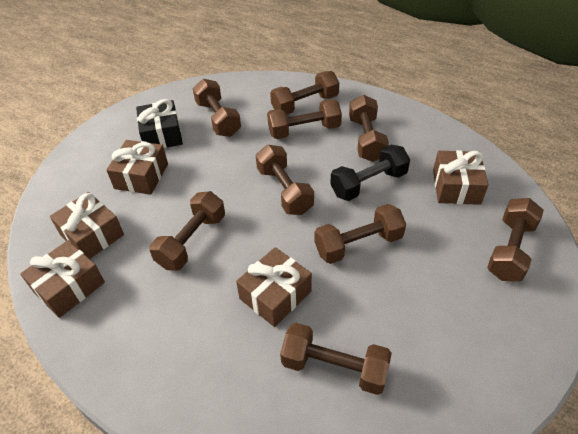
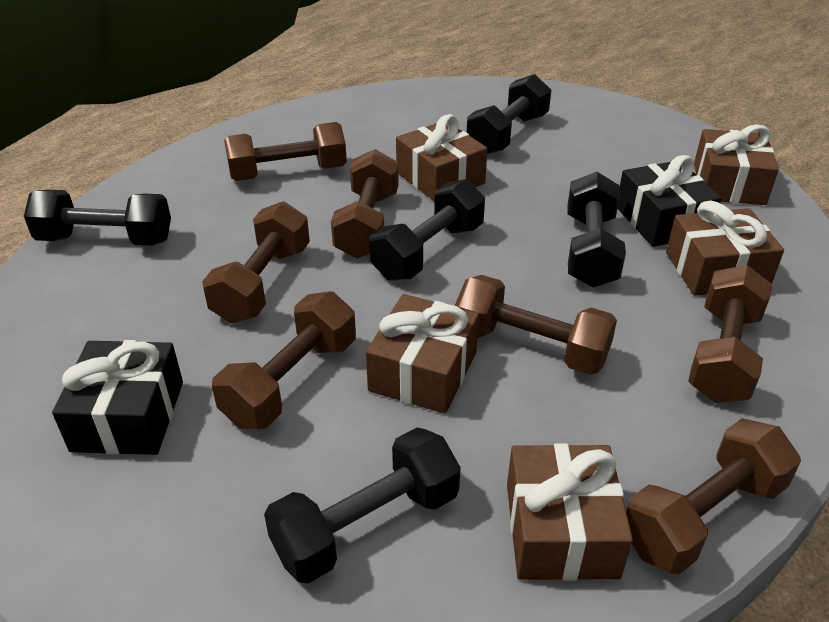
black dumbbell: 1 -> 5
black gift: 1 -> 2
brown dumbbell: 9 -> 7

